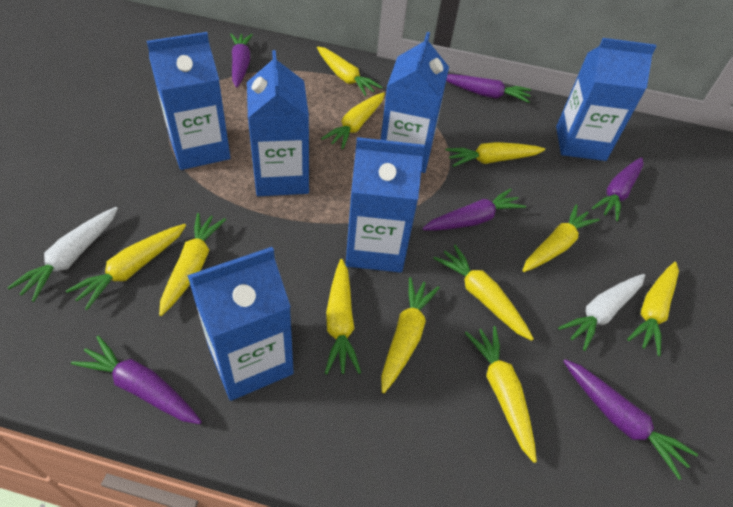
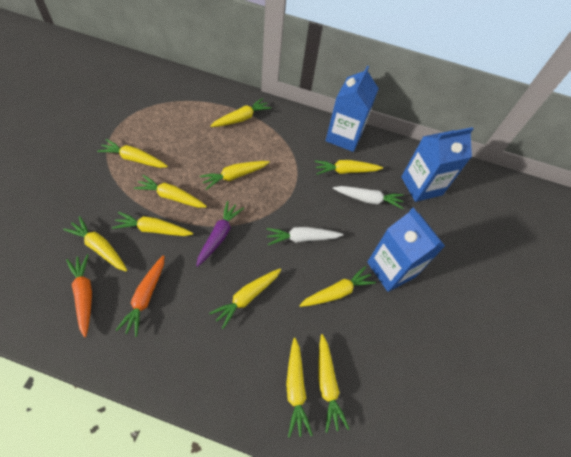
blue carton: 6 -> 3
orange carrot: 0 -> 2
purple carrot: 6 -> 1

